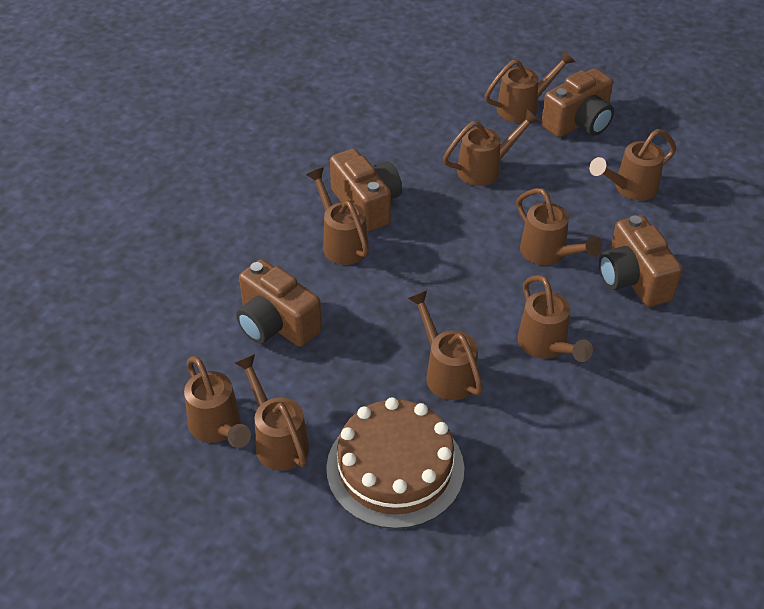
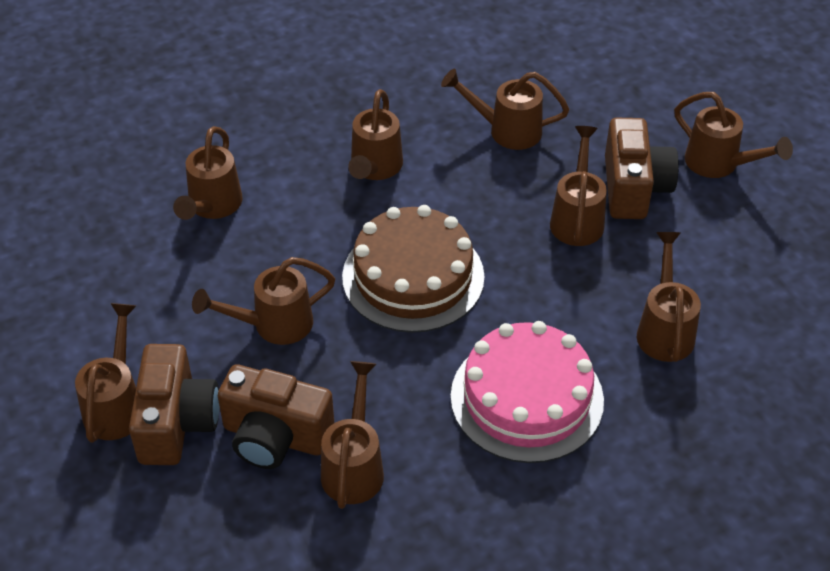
brown camera: 4 -> 3
pink cake: 0 -> 1

